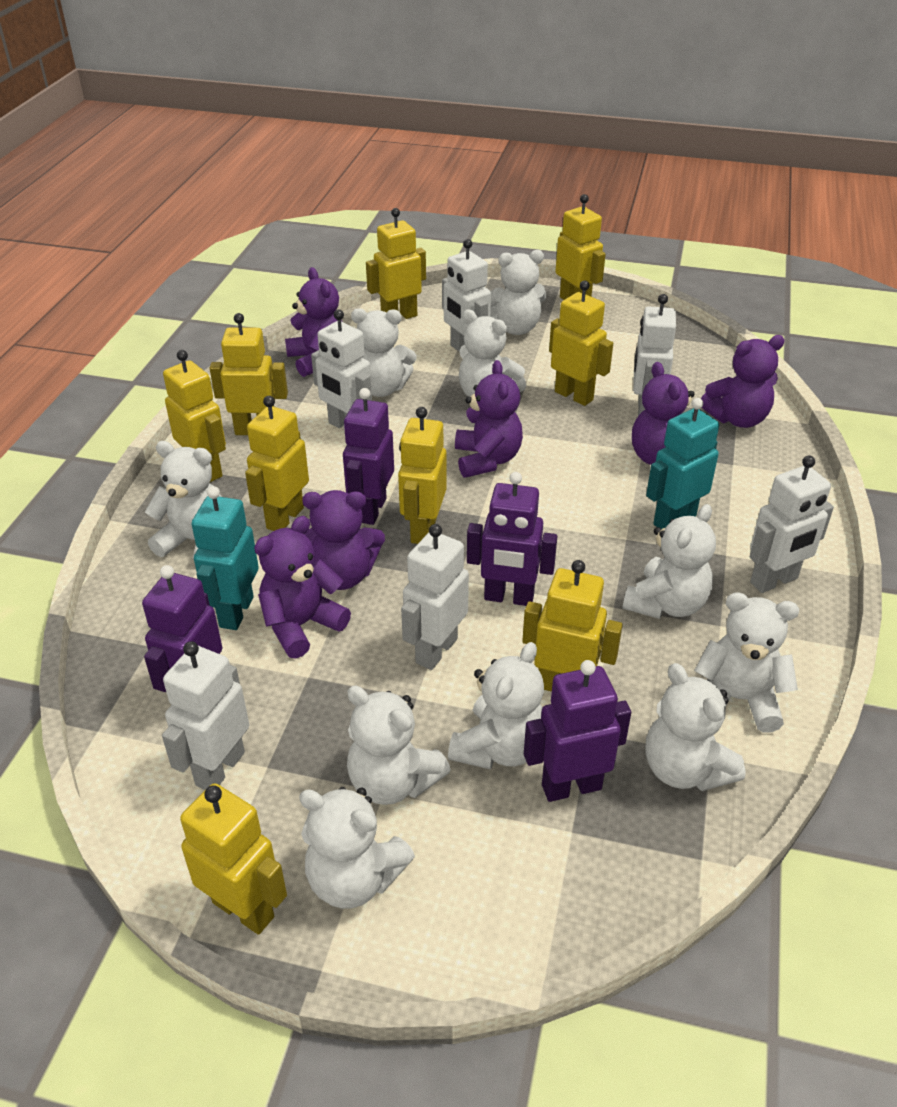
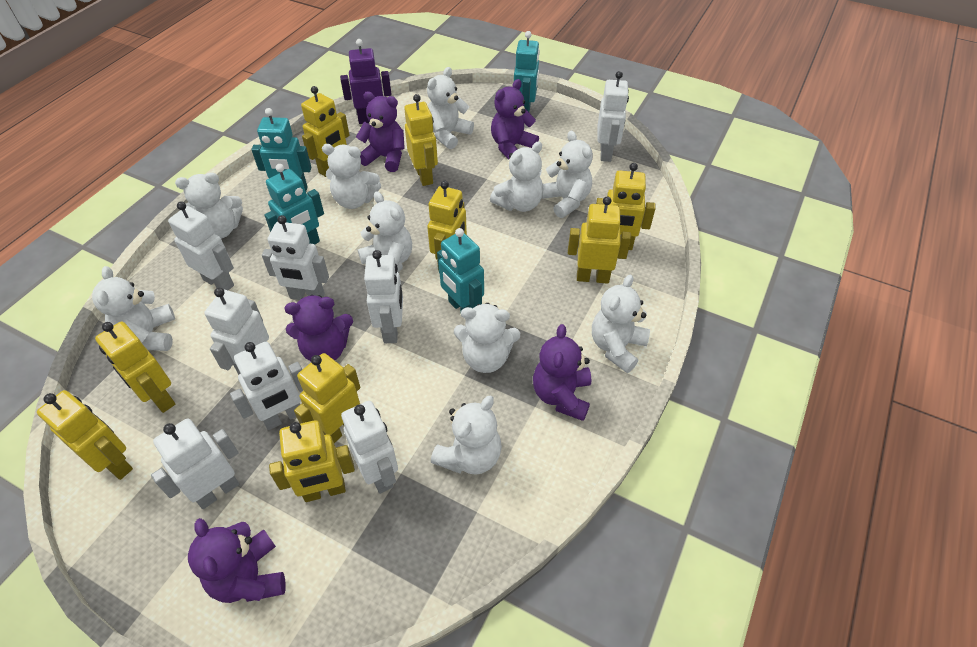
purple robot: 4 -> 1
purple teddy bear: 6 -> 5
turquoise robot: 2 -> 4
white robot: 6 -> 8

